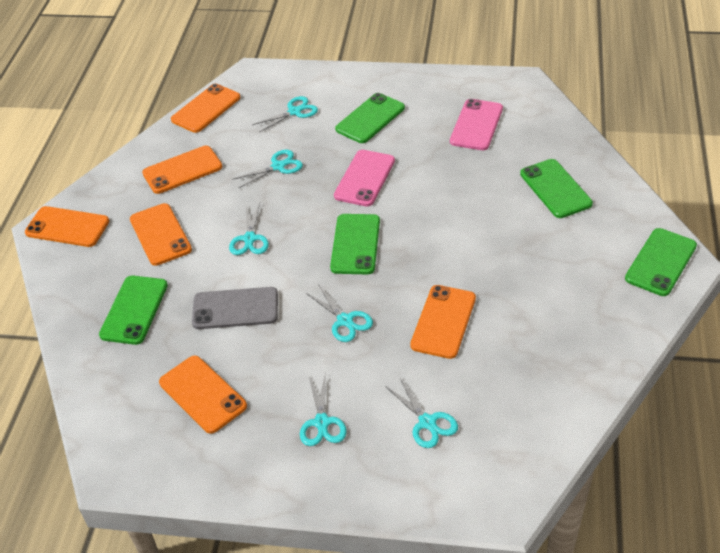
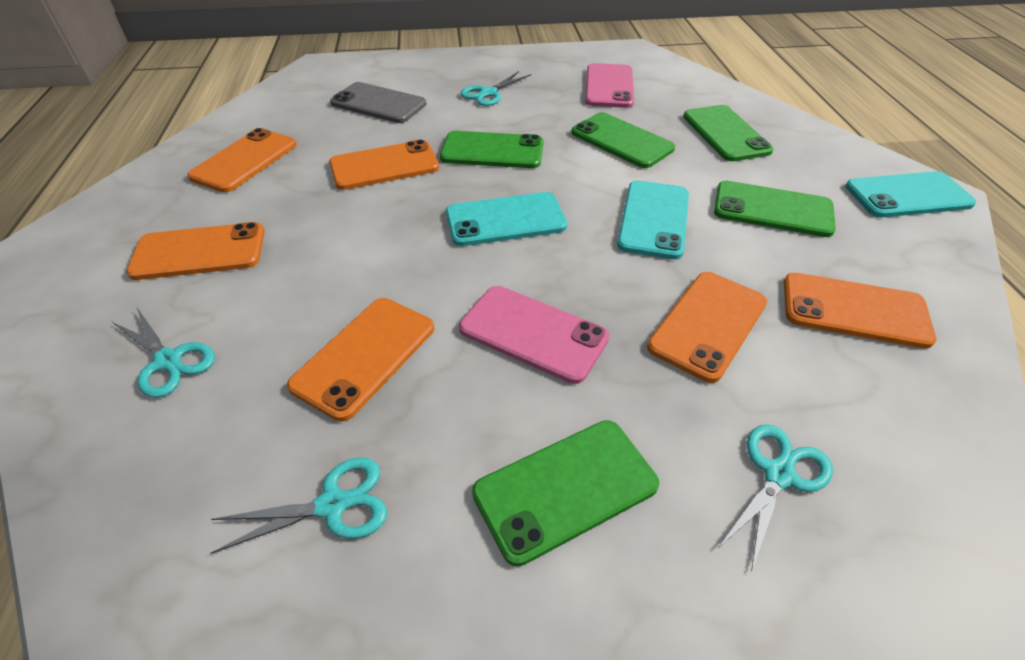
turquoise phone: 0 -> 3
turquoise scissors: 6 -> 4

